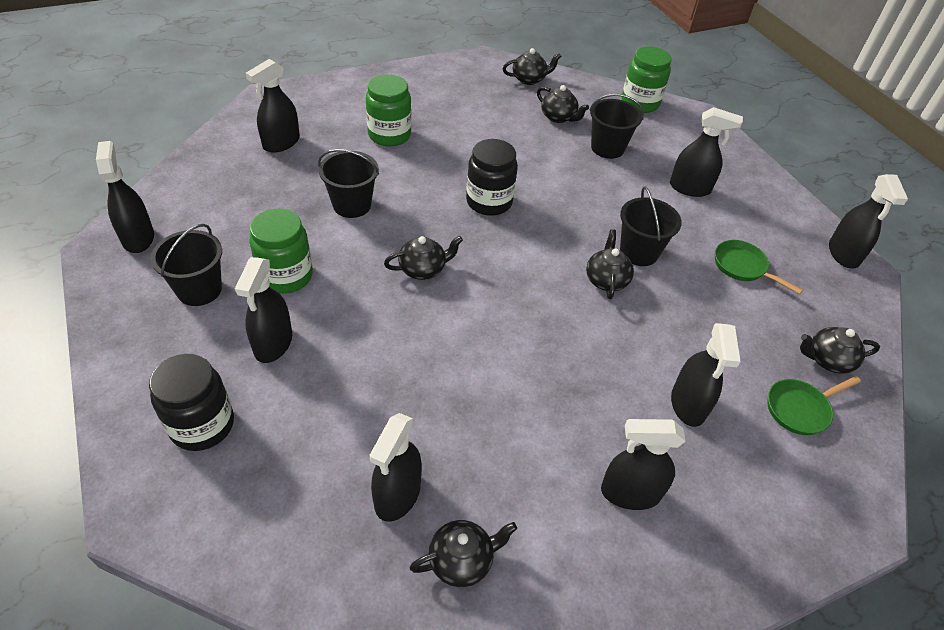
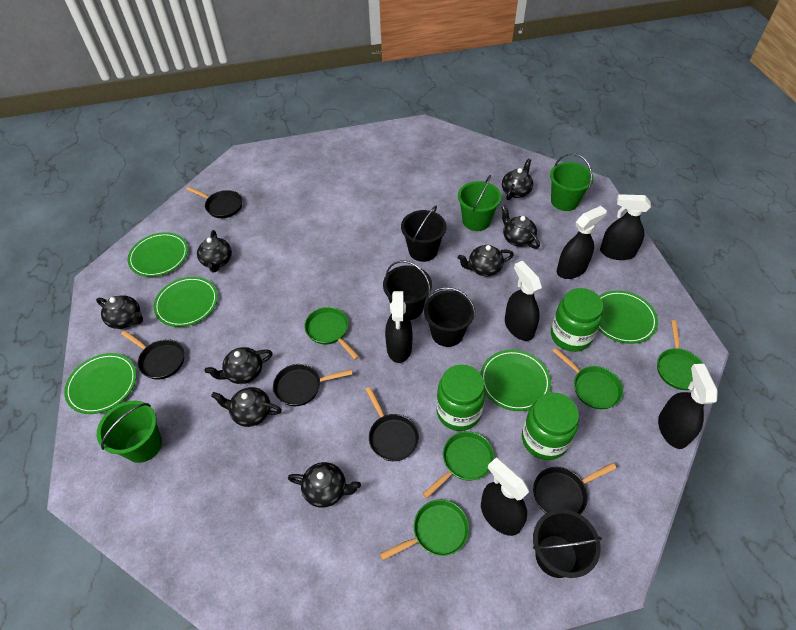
black jar: 2 -> 0
black pan: 0 -> 5
black spray bottle: 8 -> 6
black teapot: 6 -> 8
green bucket: 0 -> 3
green pan: 2 -> 5
green plate: 0 -> 5

